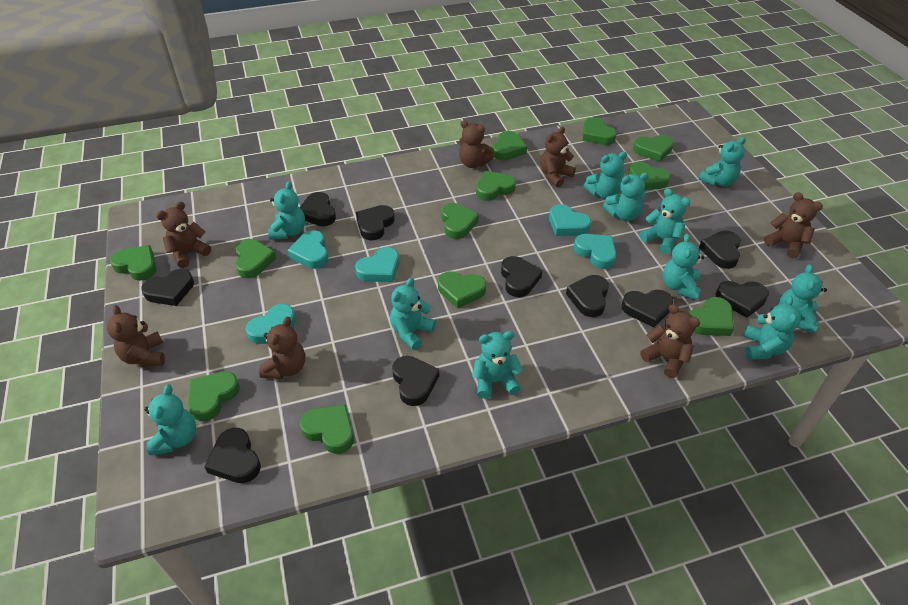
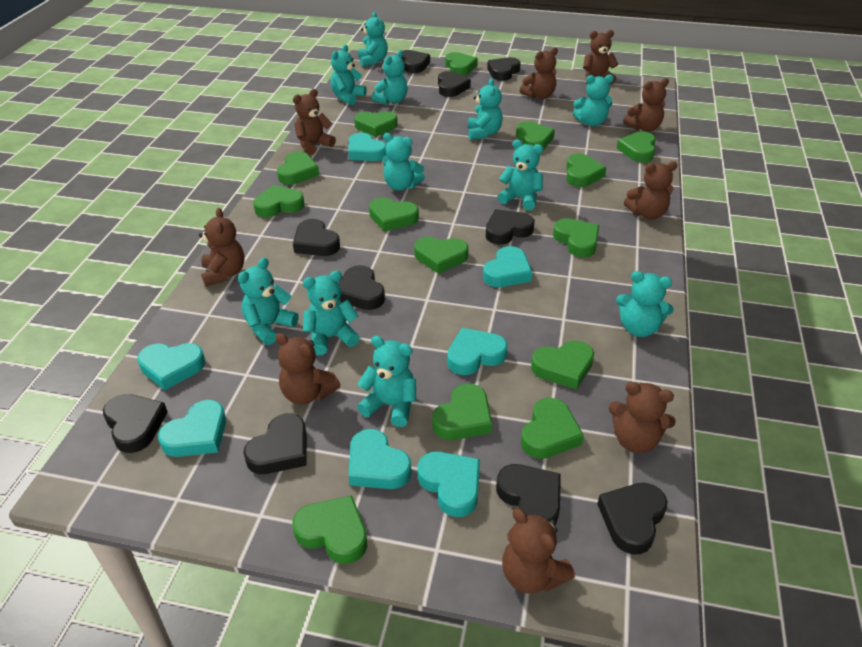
brown teddy bear: 7 -> 9
green heart: 12 -> 14
turquoise heart: 5 -> 7

